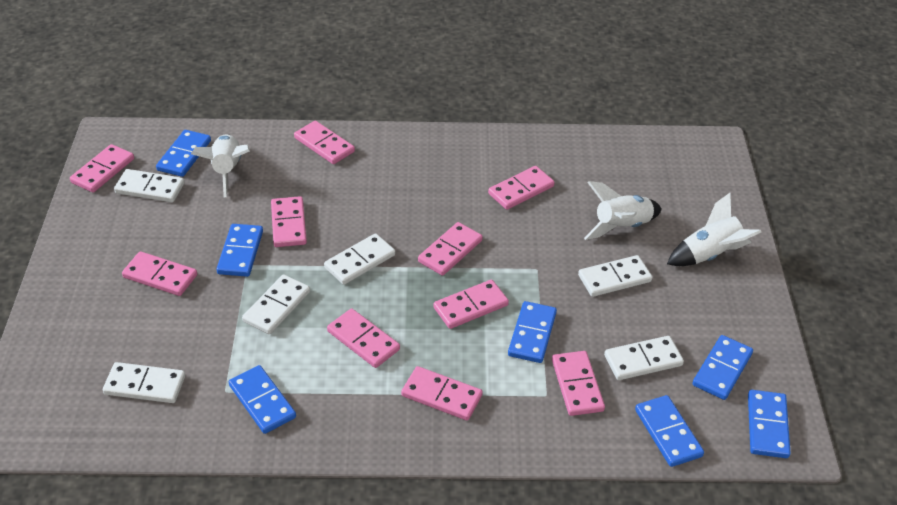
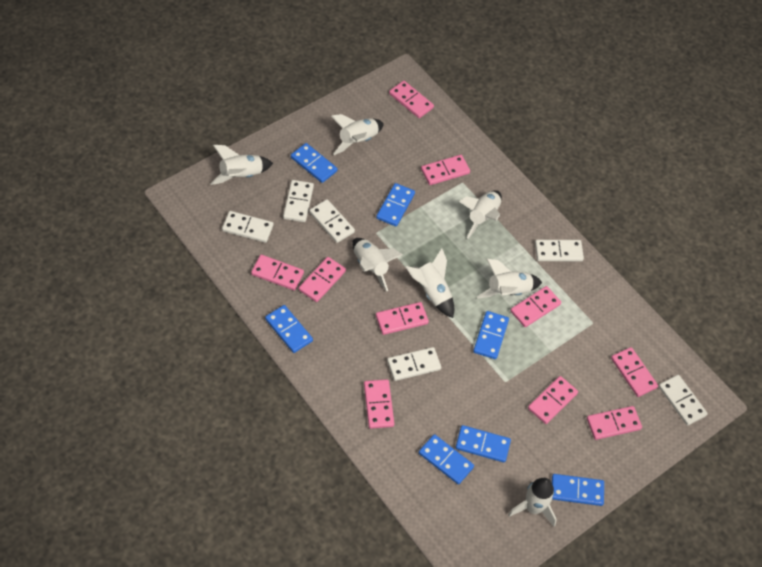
white rocket: 3 -> 7

